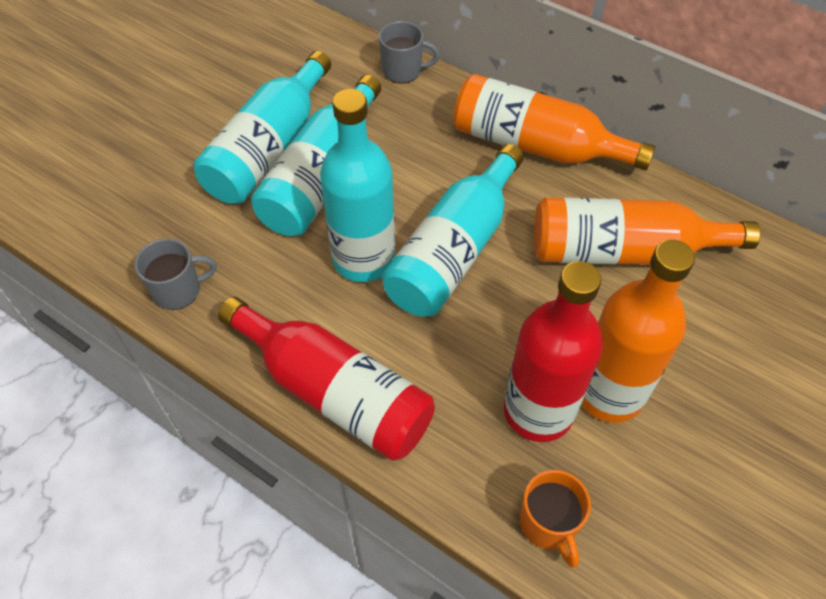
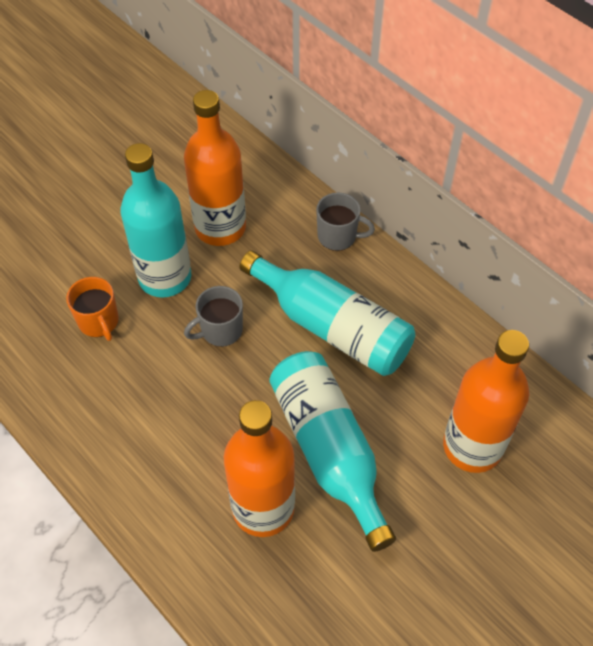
red bottle: 2 -> 0
turquoise bottle: 4 -> 3

